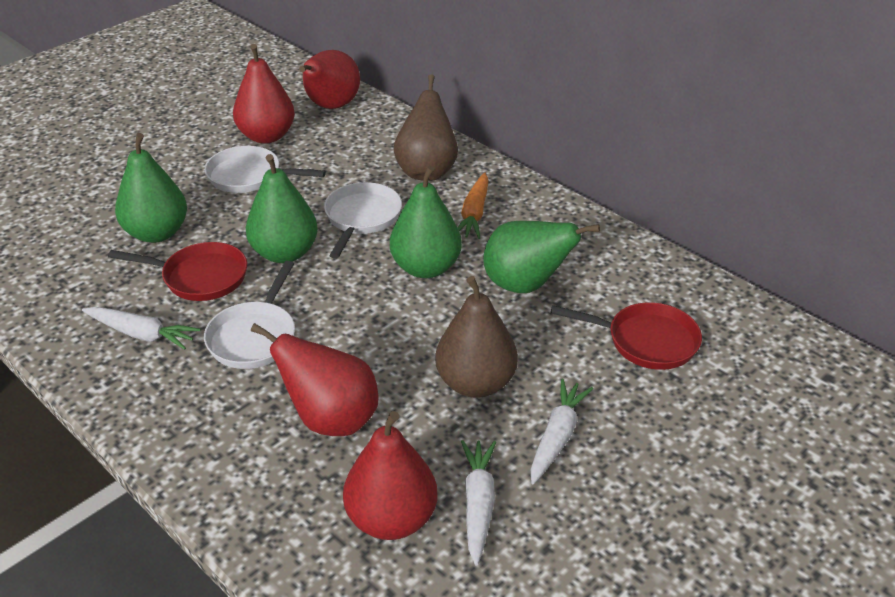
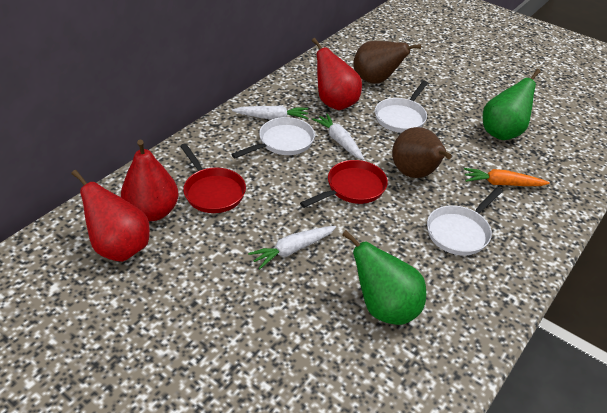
green pear: 4 -> 2
red pear: 4 -> 3

